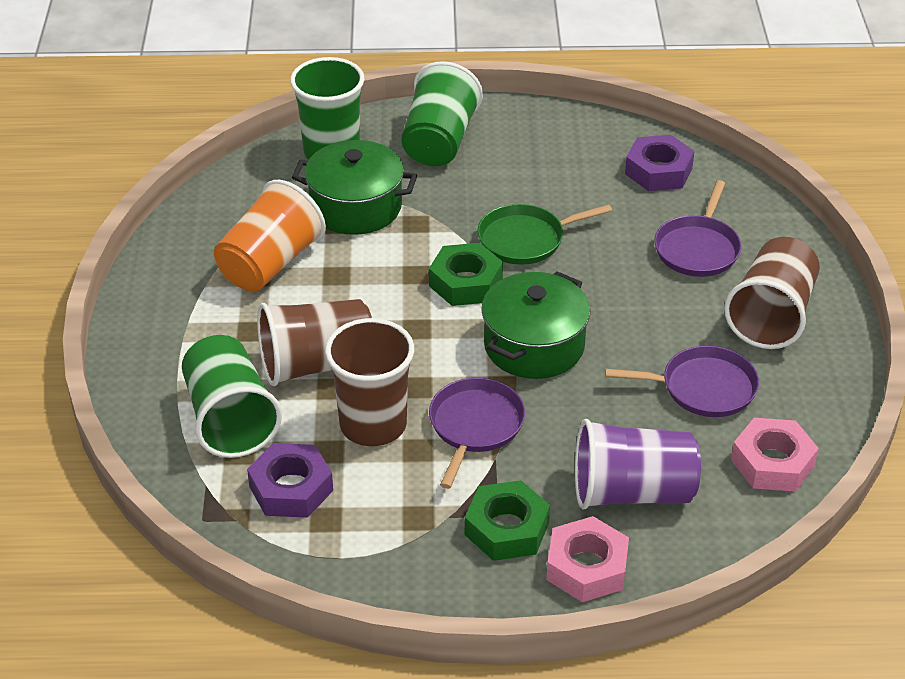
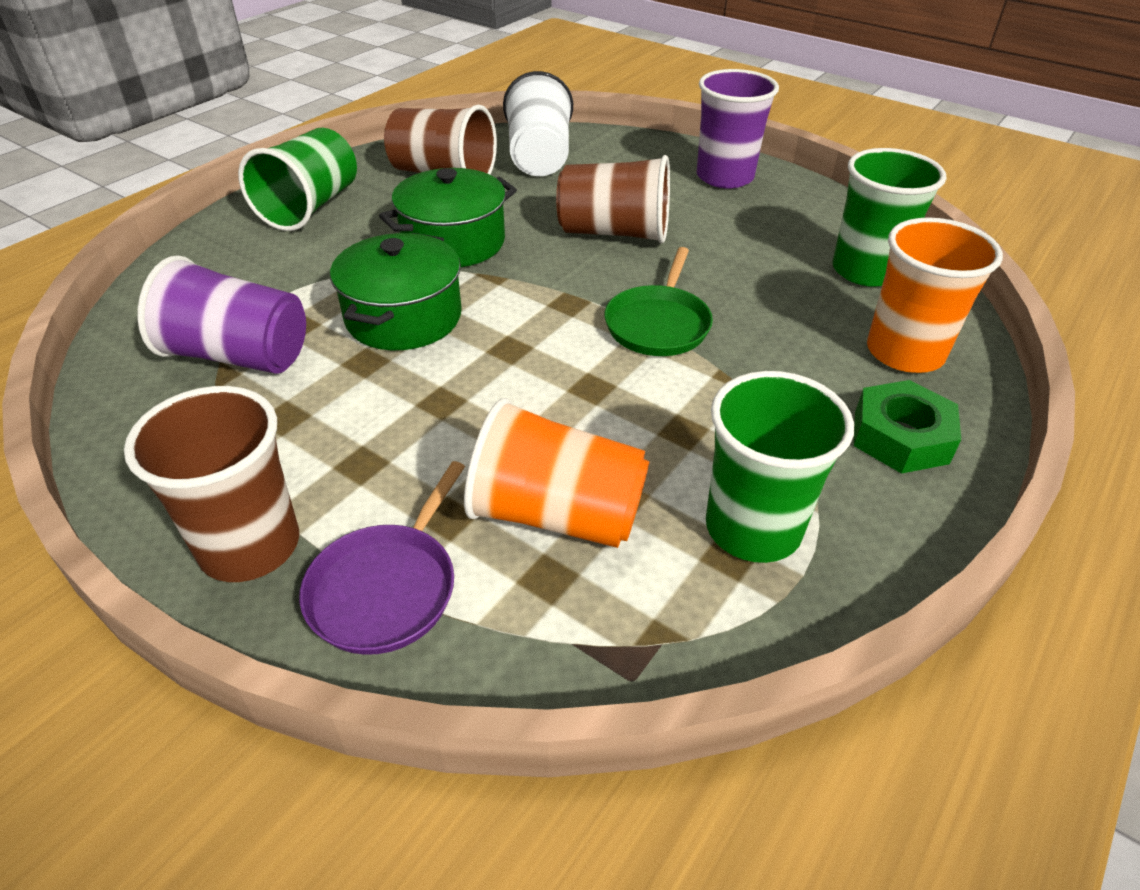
green nut: 2 -> 1
orange cup: 1 -> 2
pink nut: 2 -> 0
purple cup: 1 -> 2
purple nut: 2 -> 0
purple pan: 3 -> 1
white cup: 0 -> 1

